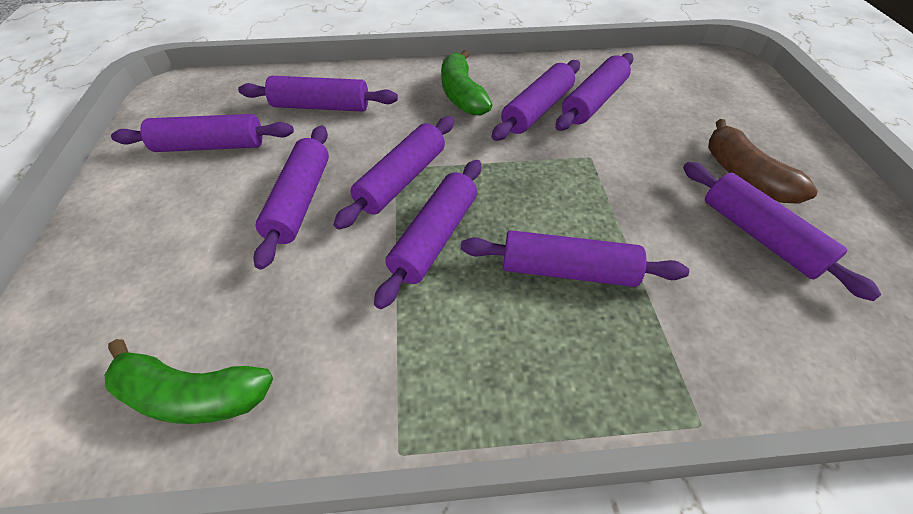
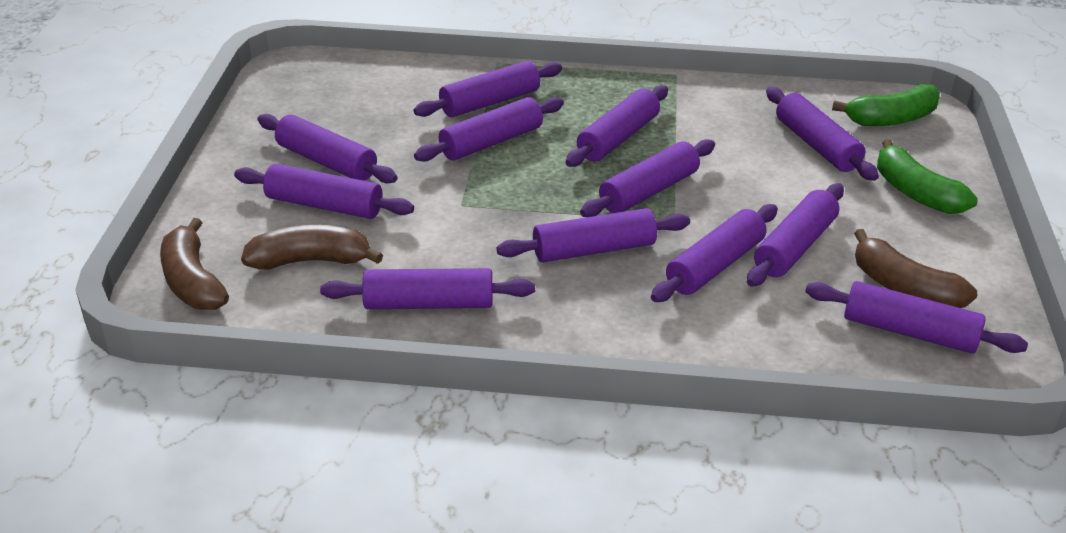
brown banana: 1 -> 3
purple rolling pin: 9 -> 12

